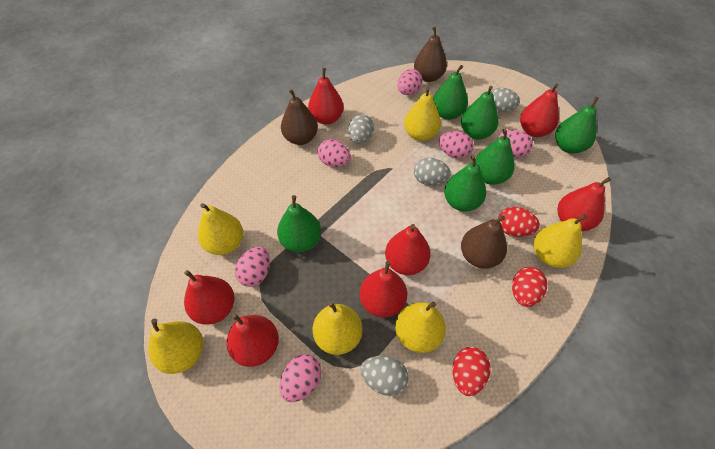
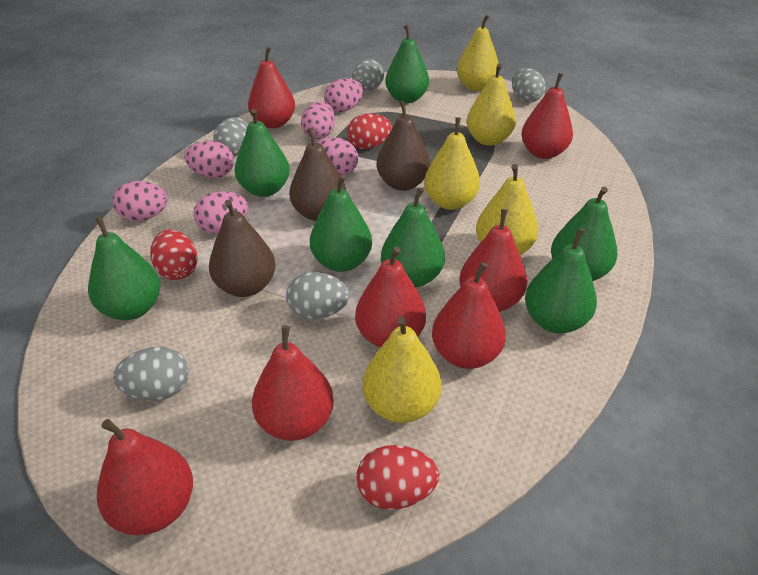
green pear: 6 -> 7
grey egg: 4 -> 5
yellow pear: 6 -> 5

